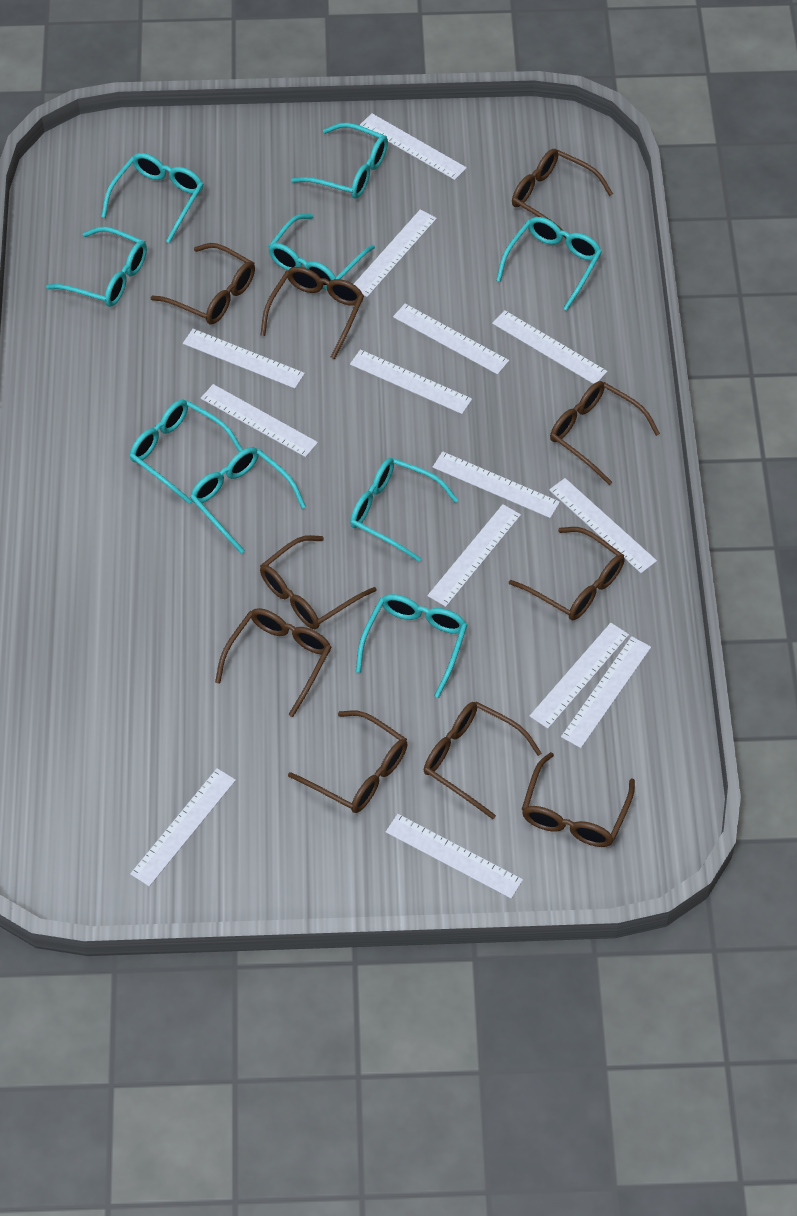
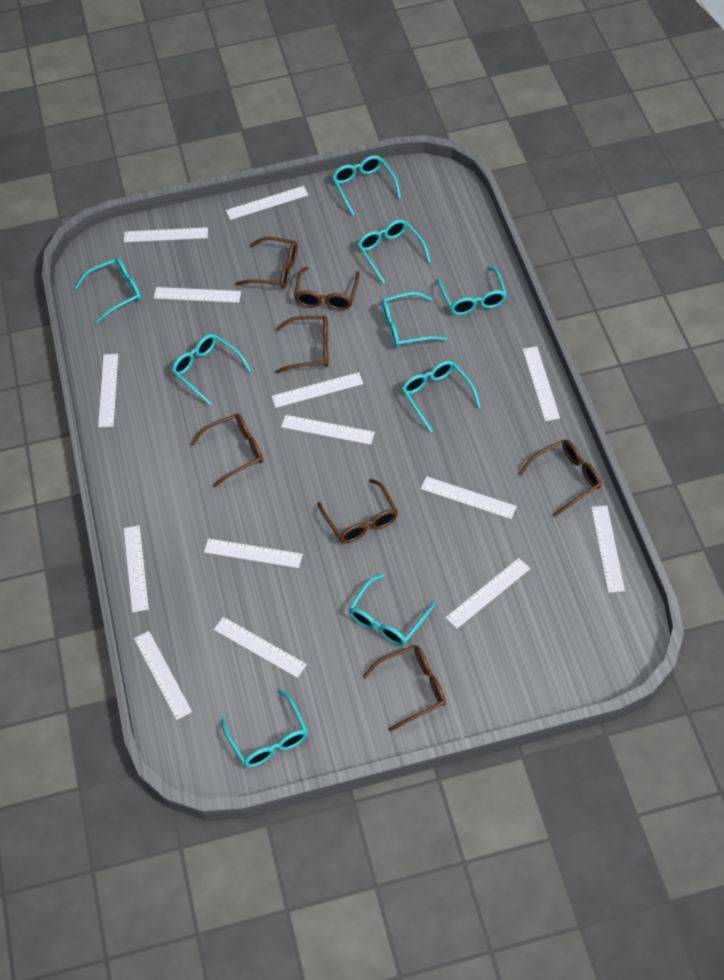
brown glasses: 10 -> 7

